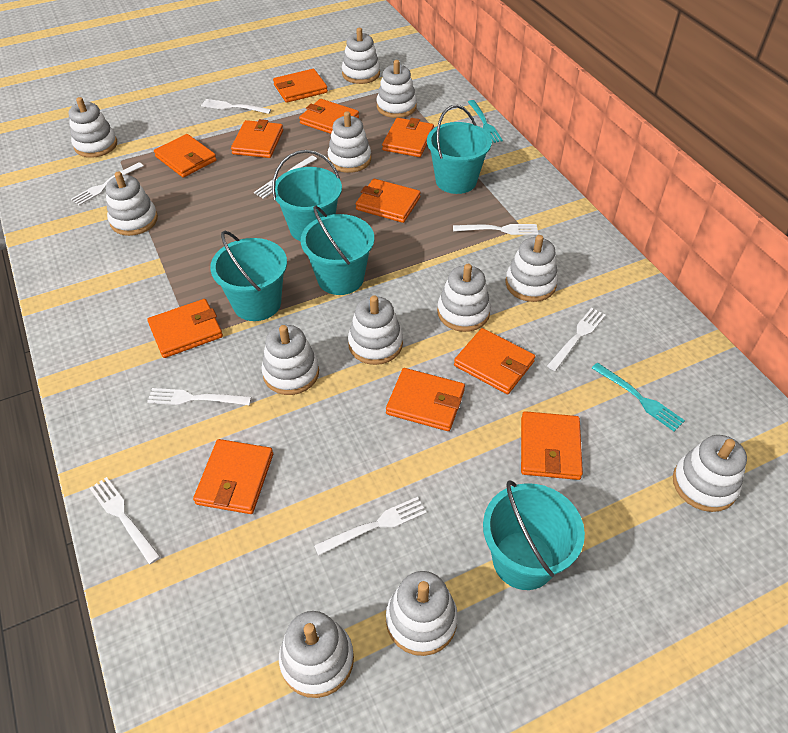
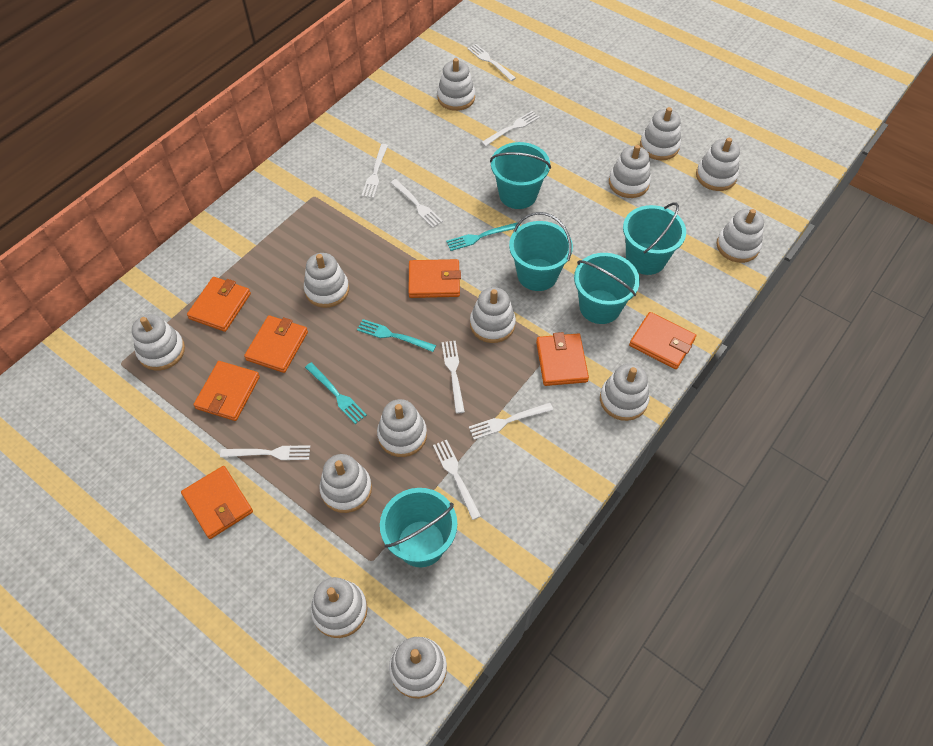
orange wallet: 11 -> 7
turquoise fork: 2 -> 3
white stacking toy: 12 -> 13

